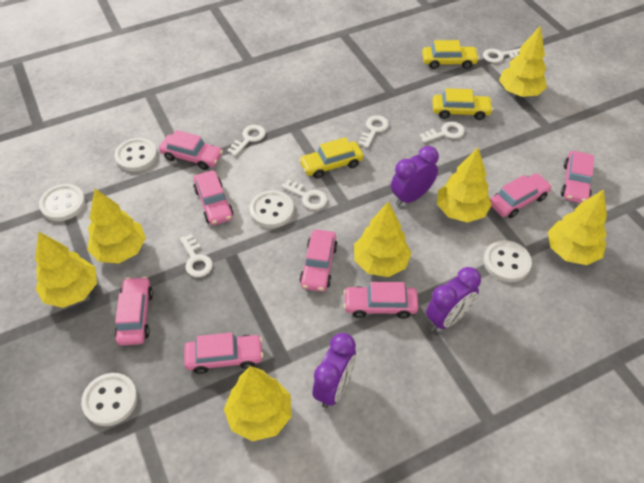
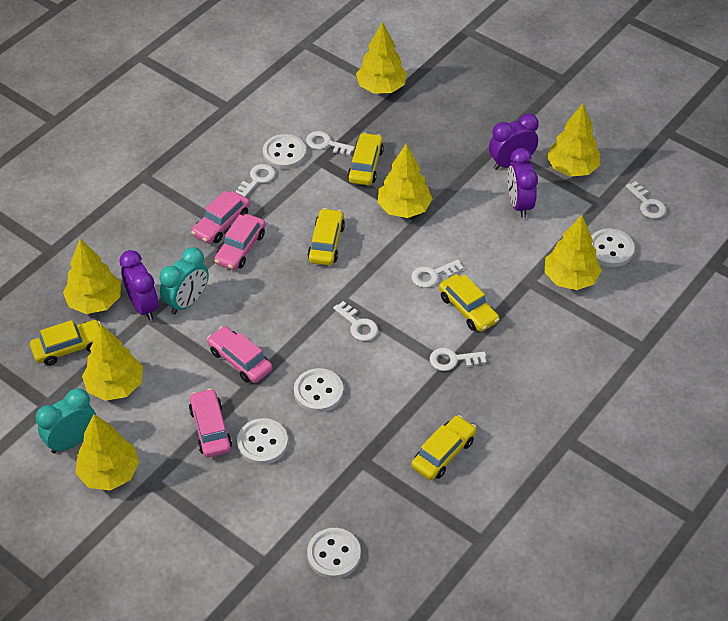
pink car: 8 -> 4
turquoise clock: 0 -> 2
yellow car: 3 -> 5

